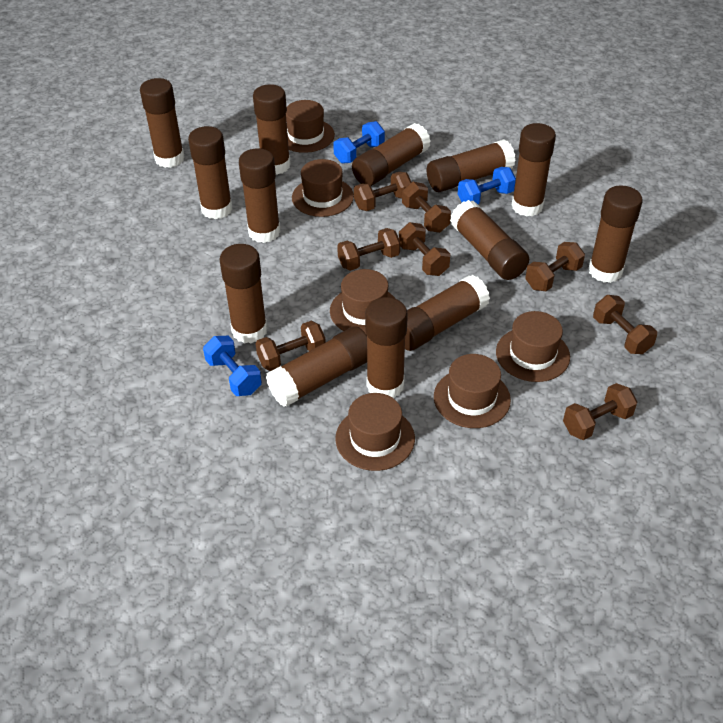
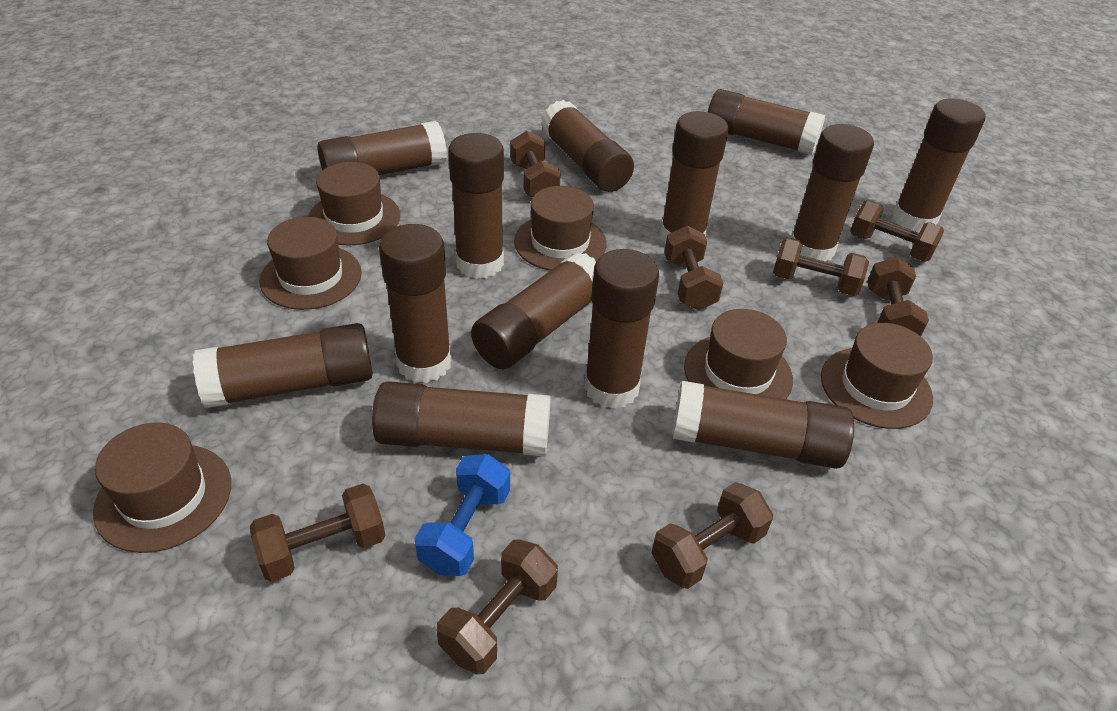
blue dumbbell: 3 -> 1

